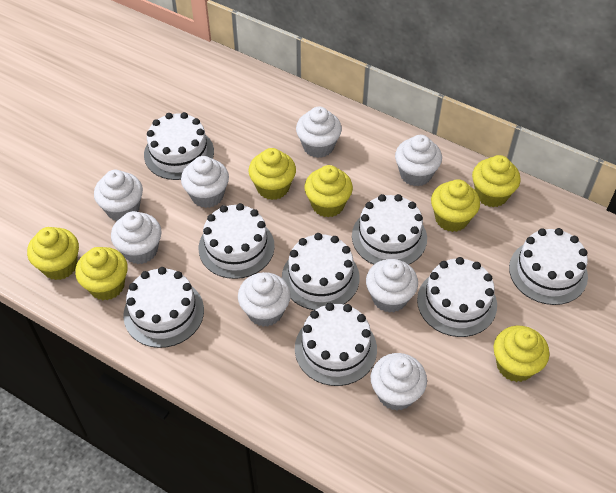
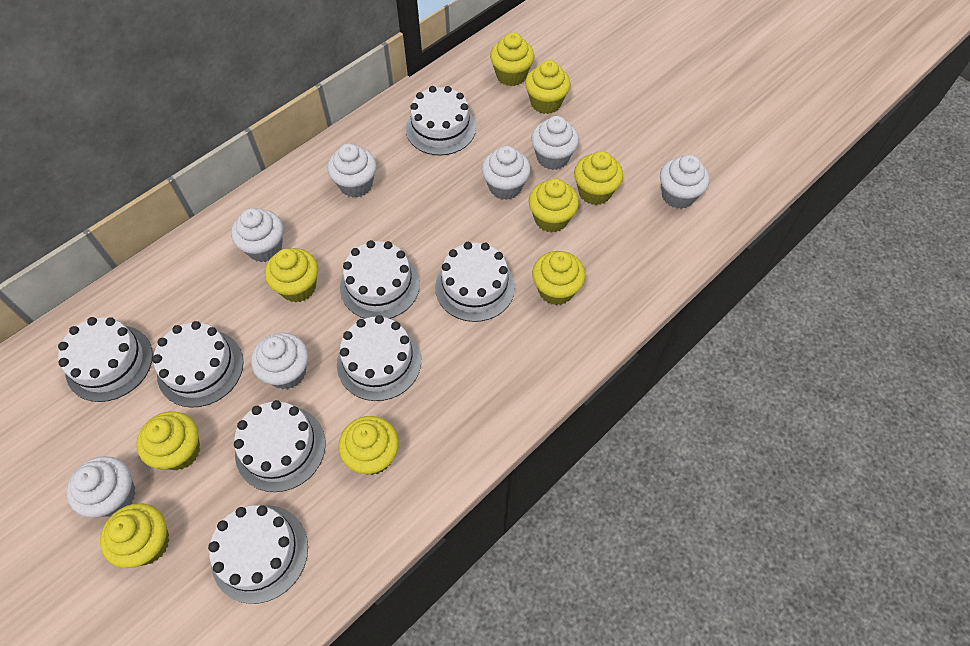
white cupcake: 8 -> 7
yellow cupcake: 7 -> 9

